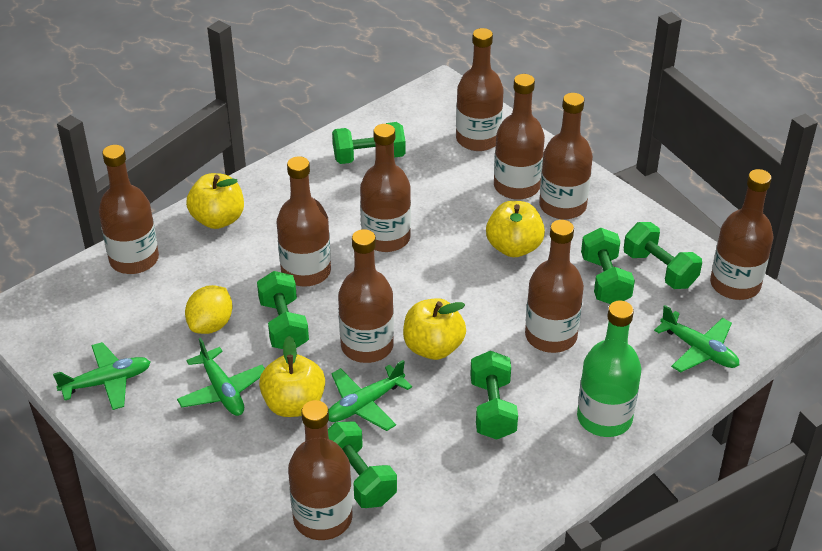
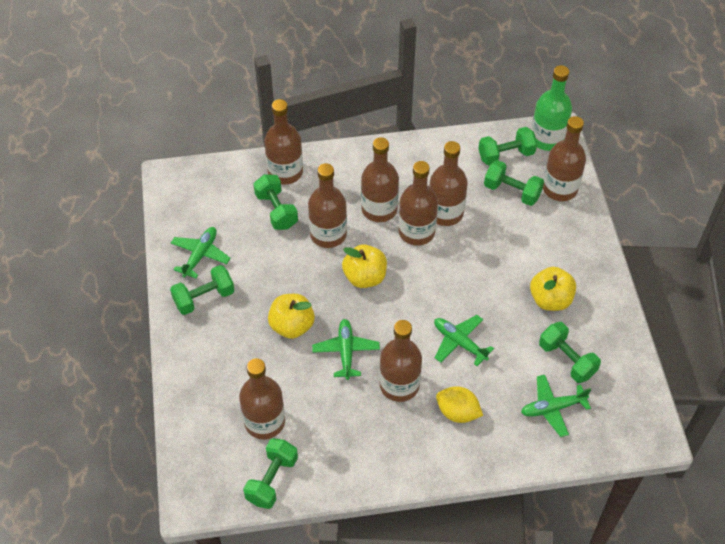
brown bottle: 10 -> 8
yellow apple: 4 -> 3

